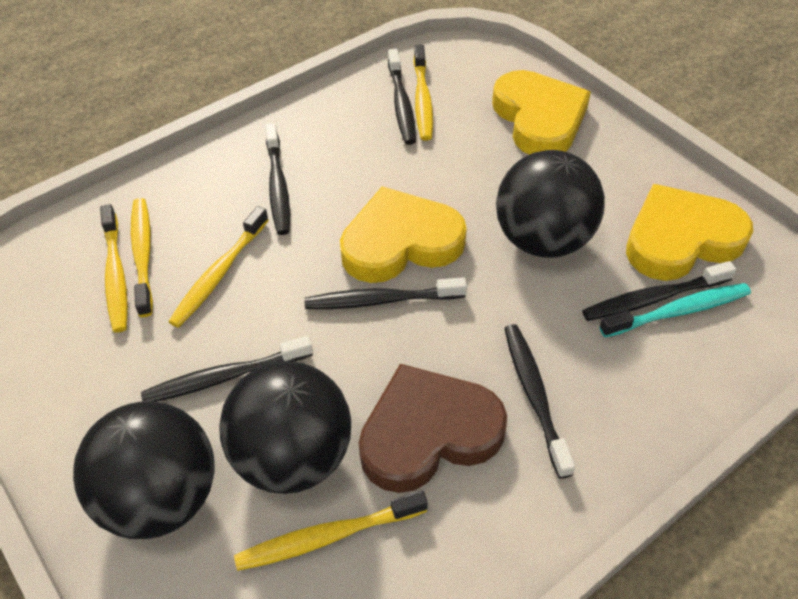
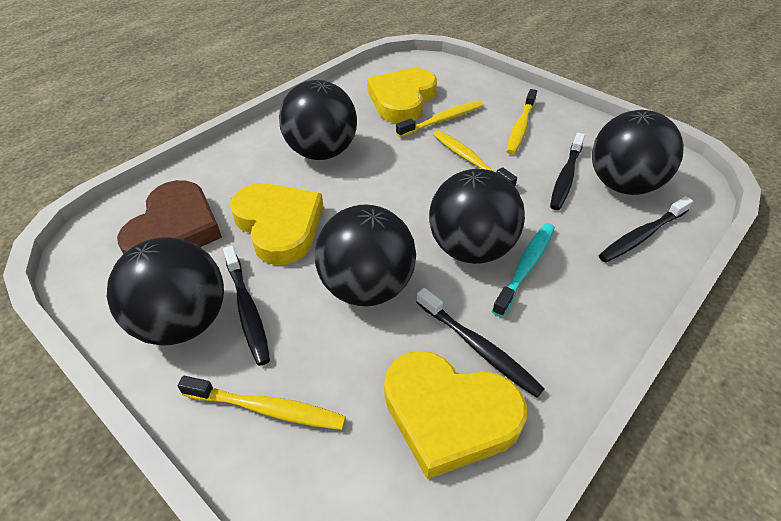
black ball: 3 -> 5
black toothbrush: 6 -> 4
yellow toothbrush: 5 -> 4

